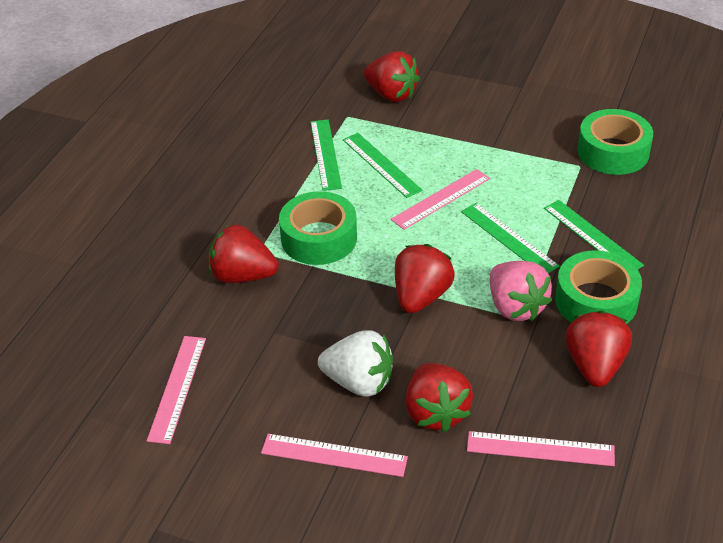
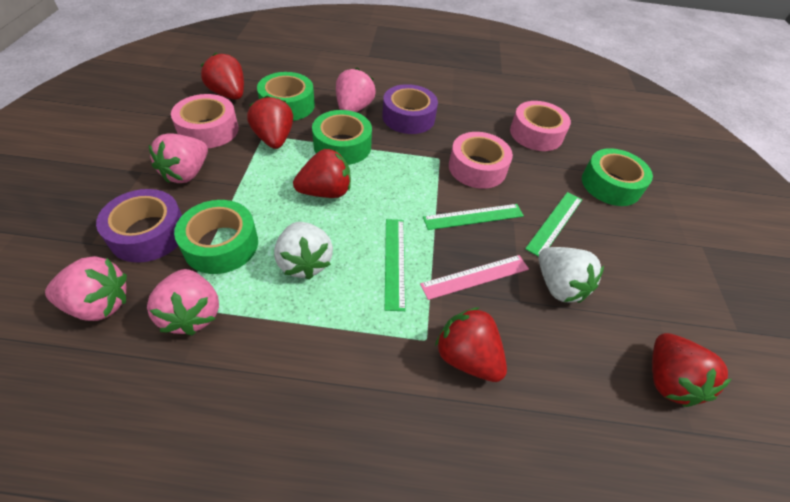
green ruler: 4 -> 3
green tape: 3 -> 4
pink ruler: 4 -> 1
pink strawberry: 1 -> 4
pink tape: 0 -> 3
purple tape: 0 -> 2
white strawberry: 1 -> 2

